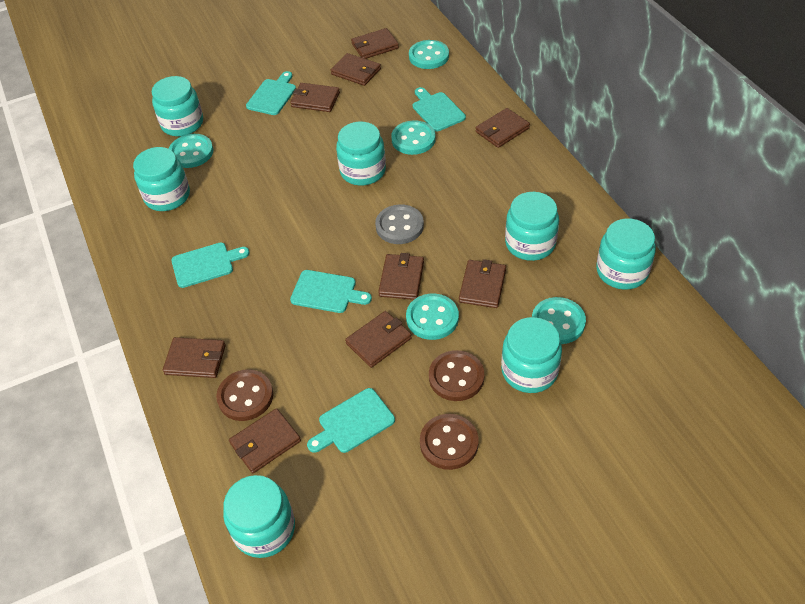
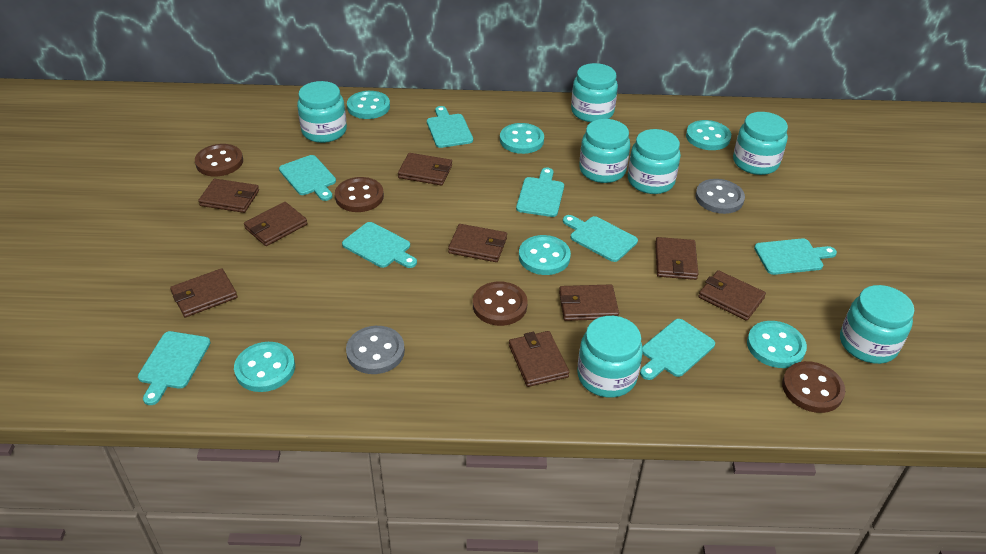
brown button: 3 -> 4
grey button: 1 -> 2
turquoise button: 5 -> 6
turquoise cutting board: 5 -> 8

